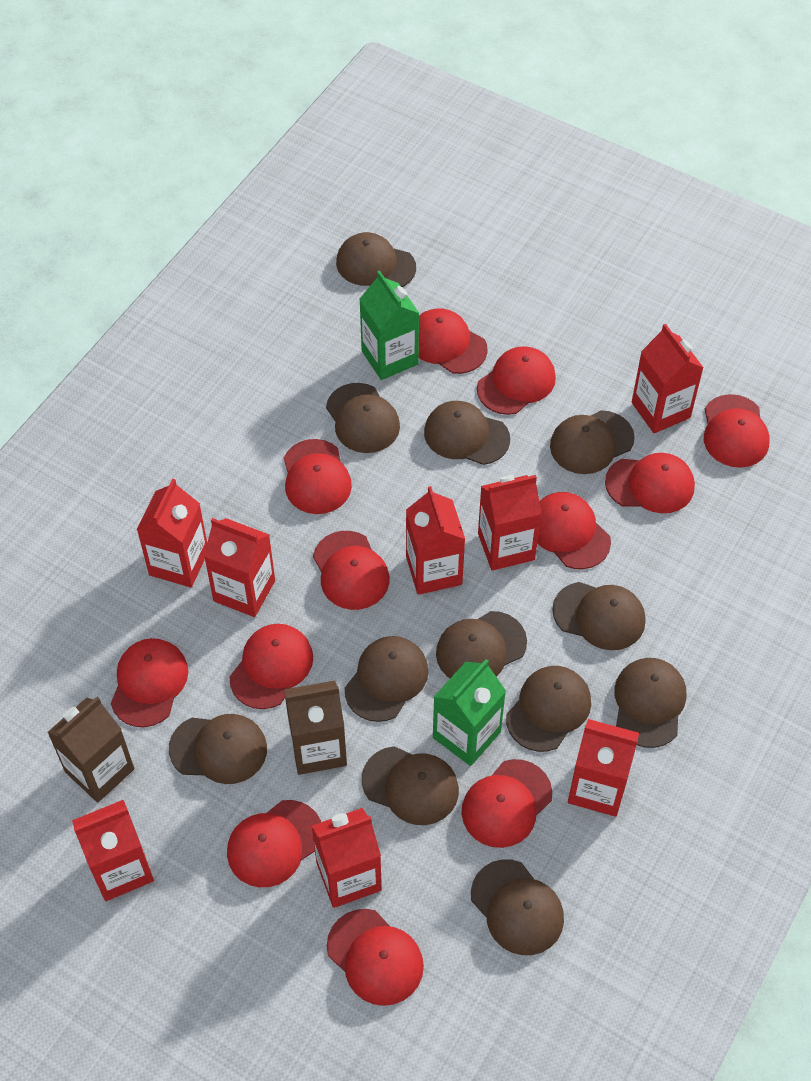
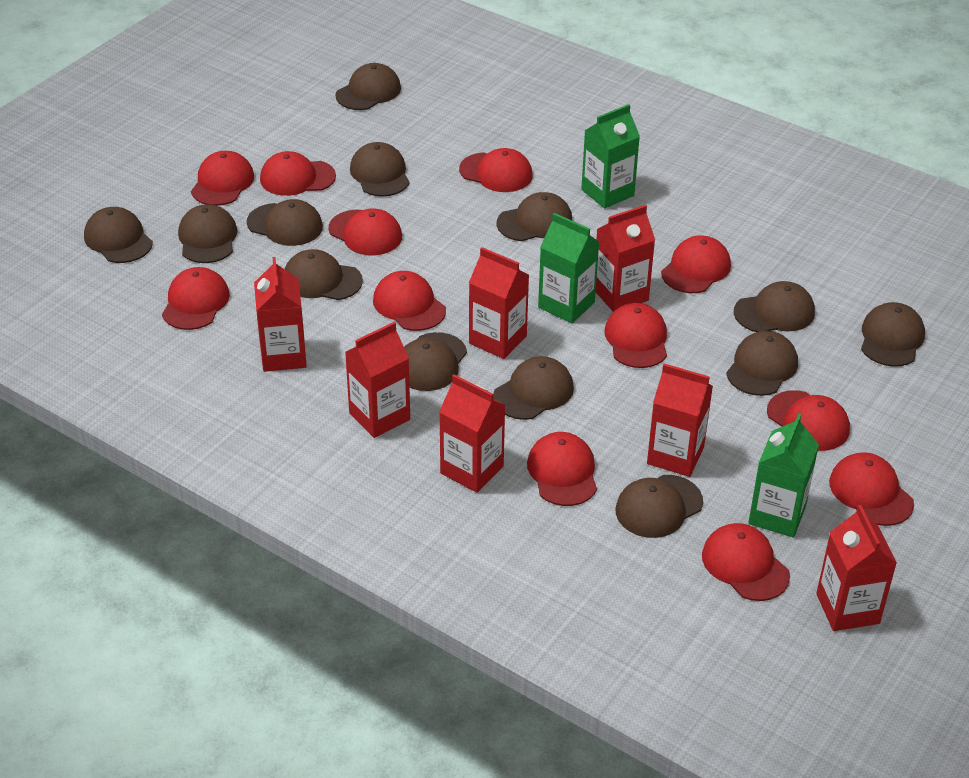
brown cap: 12 -> 13
brown carton: 2 -> 0
green carton: 2 -> 3
red carton: 8 -> 7

